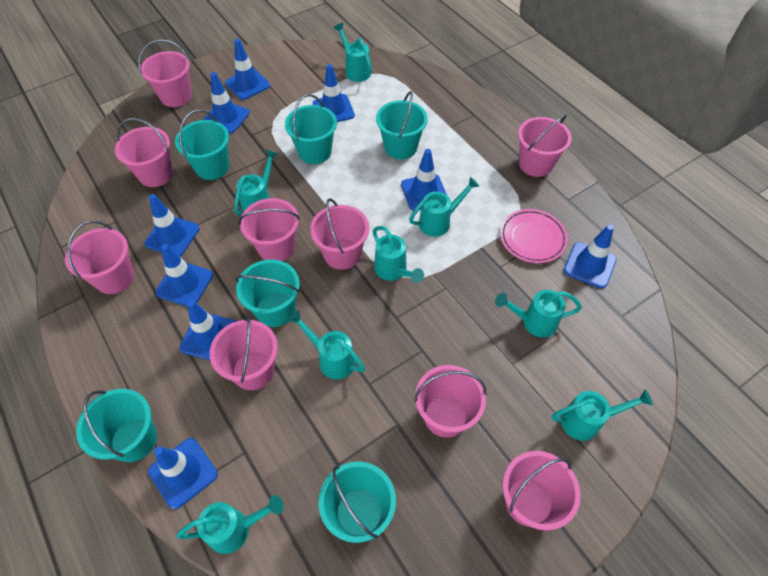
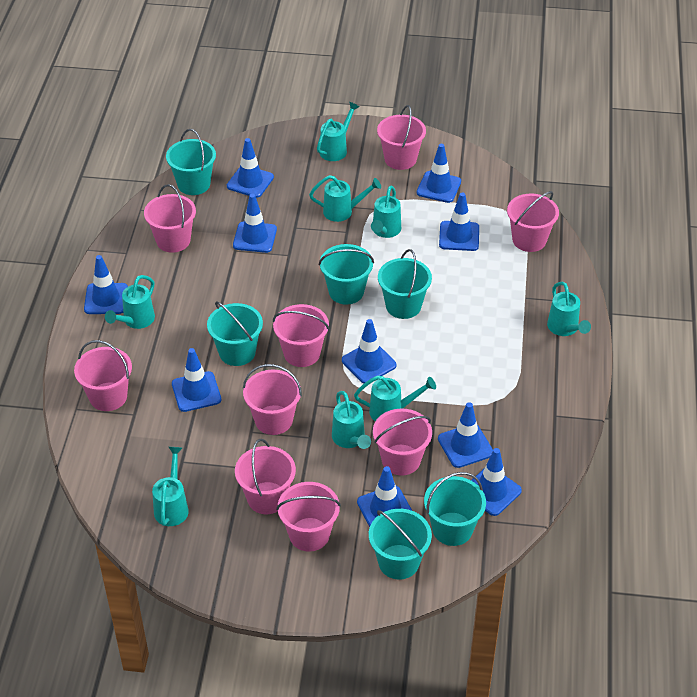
blue traffic cone: 9 -> 10
pink plate: 1 -> 0

